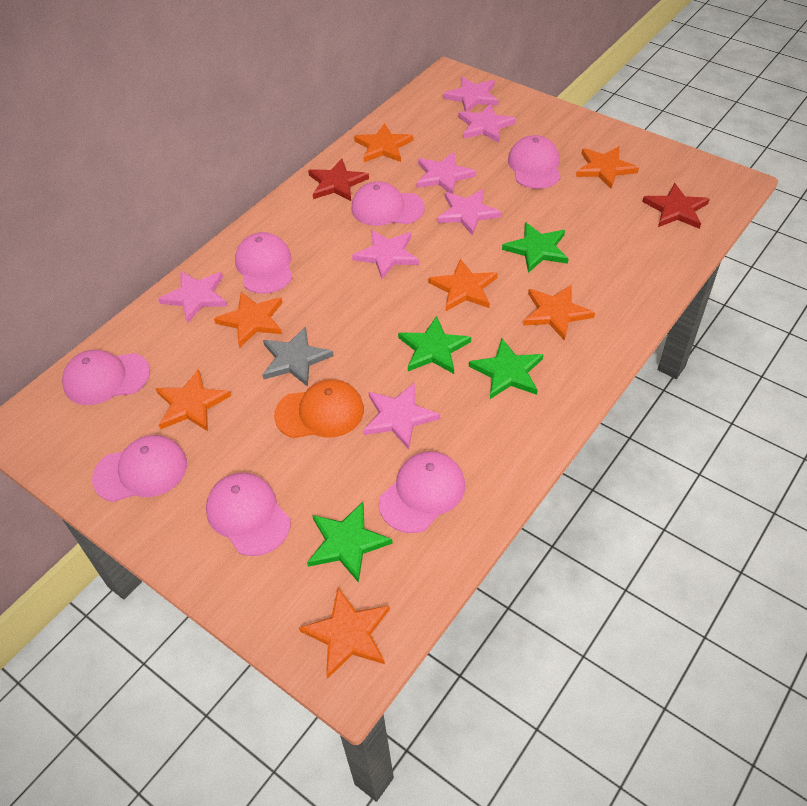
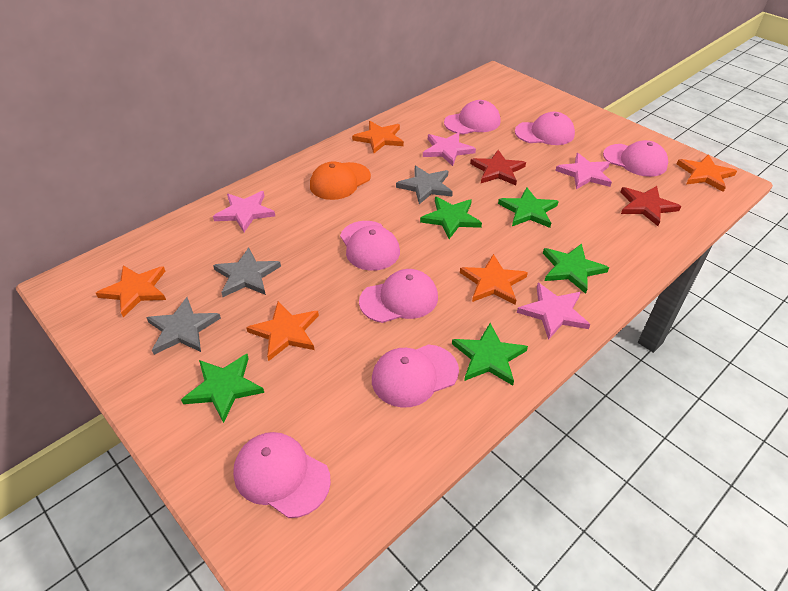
green star: 4 -> 5
grey star: 1 -> 3
orange star: 7 -> 5
pink star: 7 -> 4

